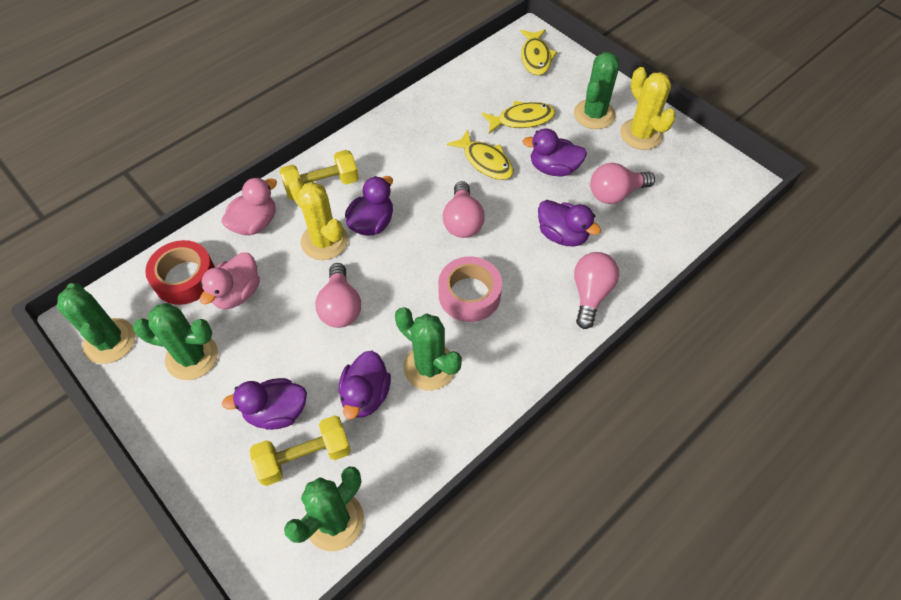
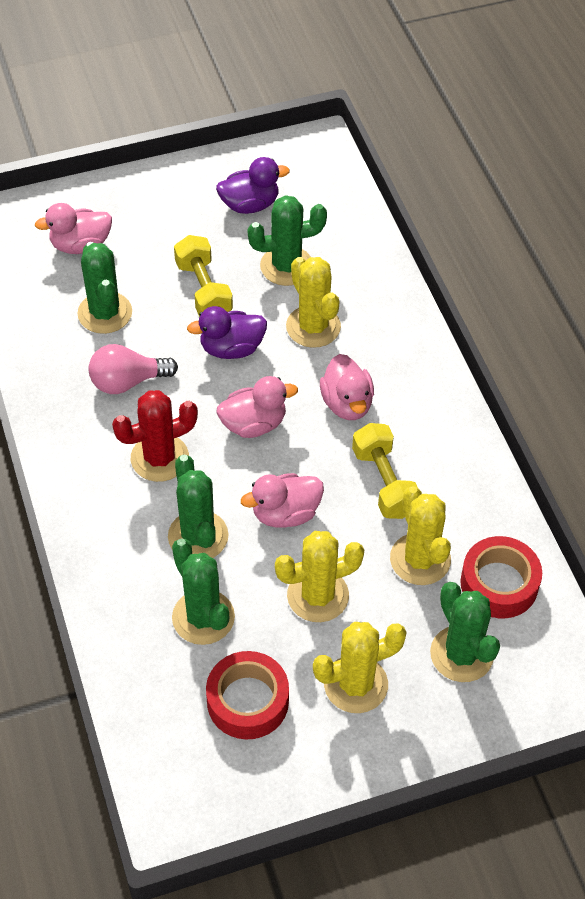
pink duck: 2 -> 4
pink light bulb: 4 -> 1
pink tape: 1 -> 0
purple duck: 5 -> 2
red cactus: 0 -> 1
red tape: 1 -> 2
yellow cactus: 2 -> 4
yellow fish: 3 -> 0

